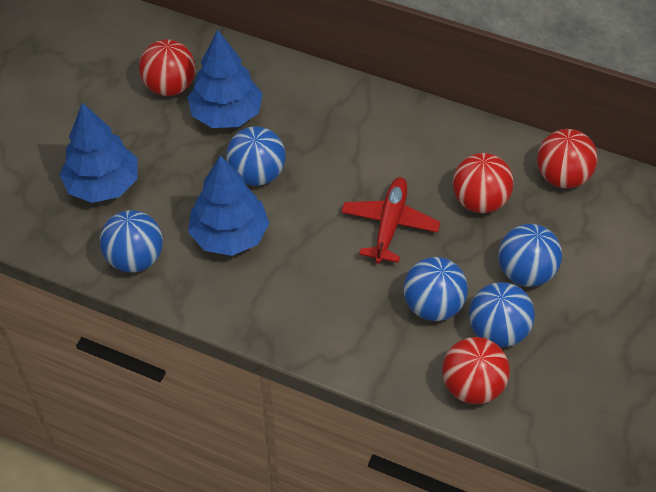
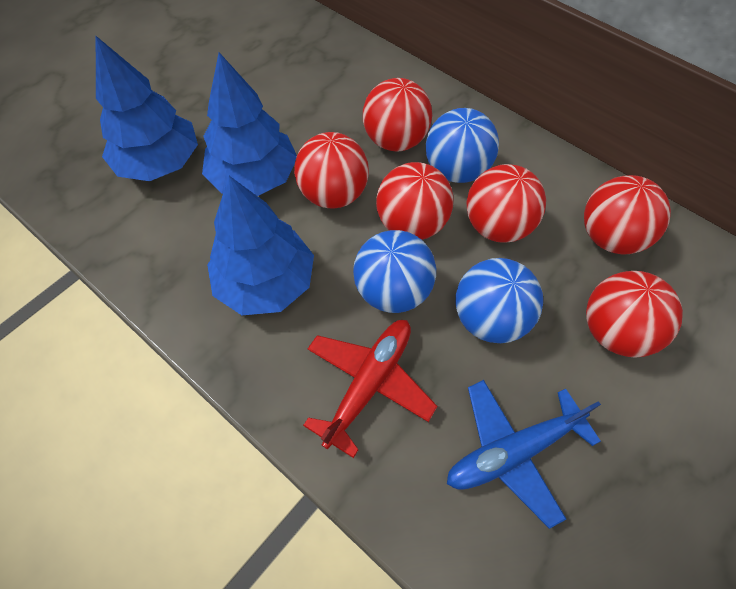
blue ball: 5 -> 3
blue plane: 0 -> 1
red ball: 4 -> 6

